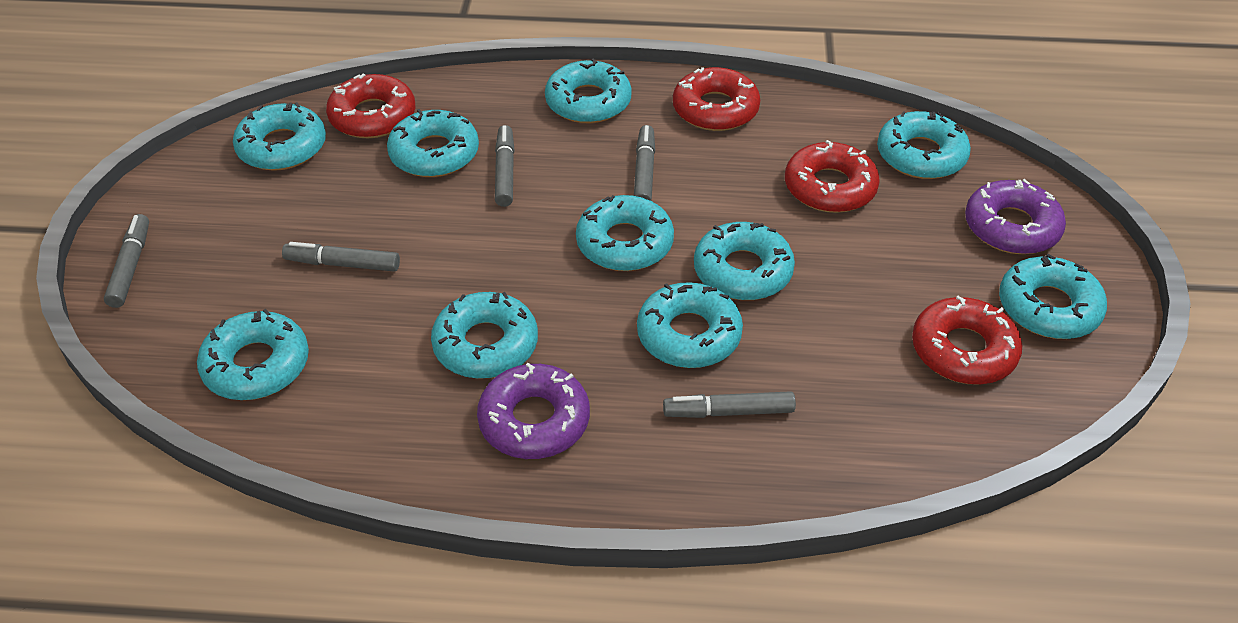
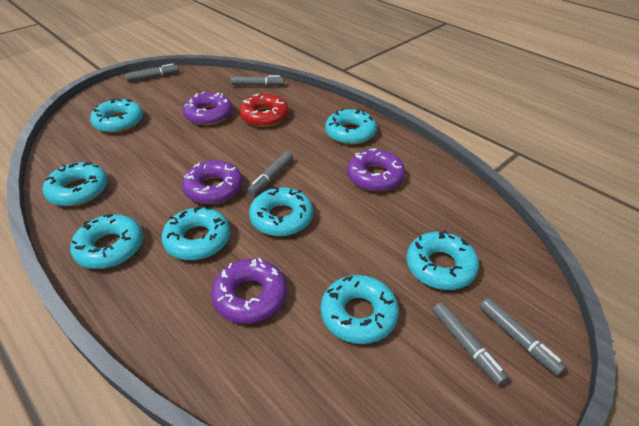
purple donut: 2 -> 4
red donut: 4 -> 1
turquoise donut: 10 -> 8

